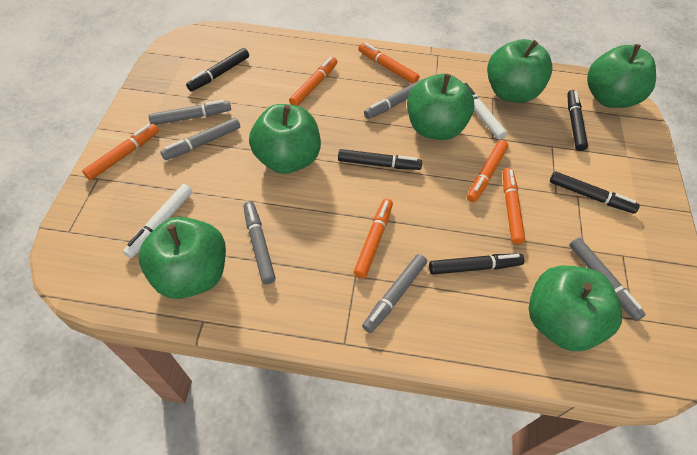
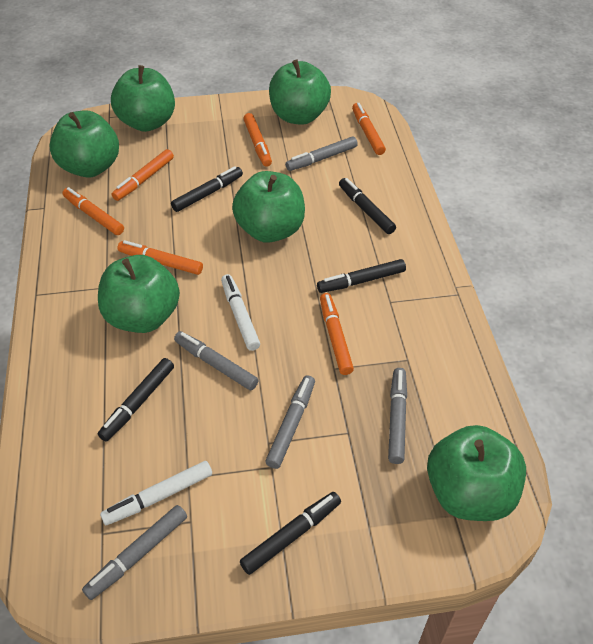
grey marker: 6 -> 5

